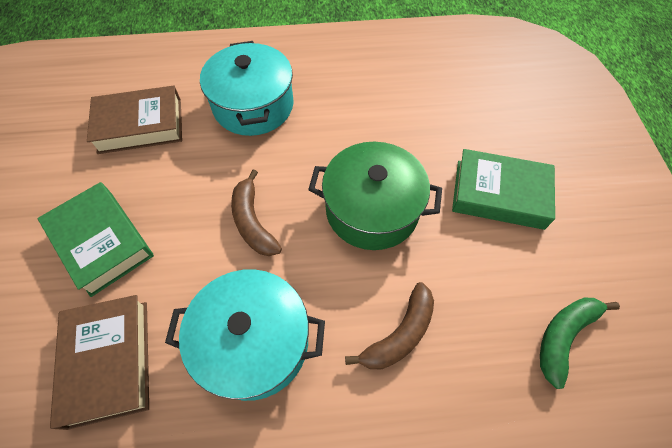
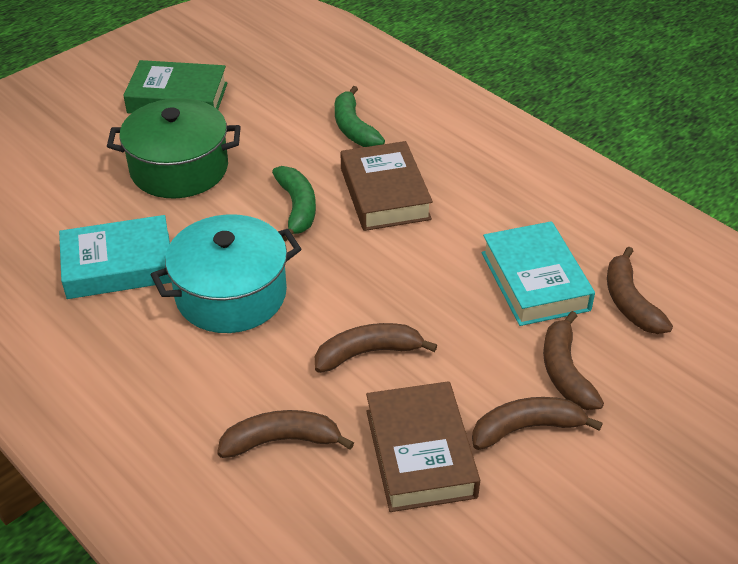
brown banana: 2 -> 5
green banana: 1 -> 2
green book: 2 -> 1
turquoise book: 0 -> 2
turquoise pot: 2 -> 1

